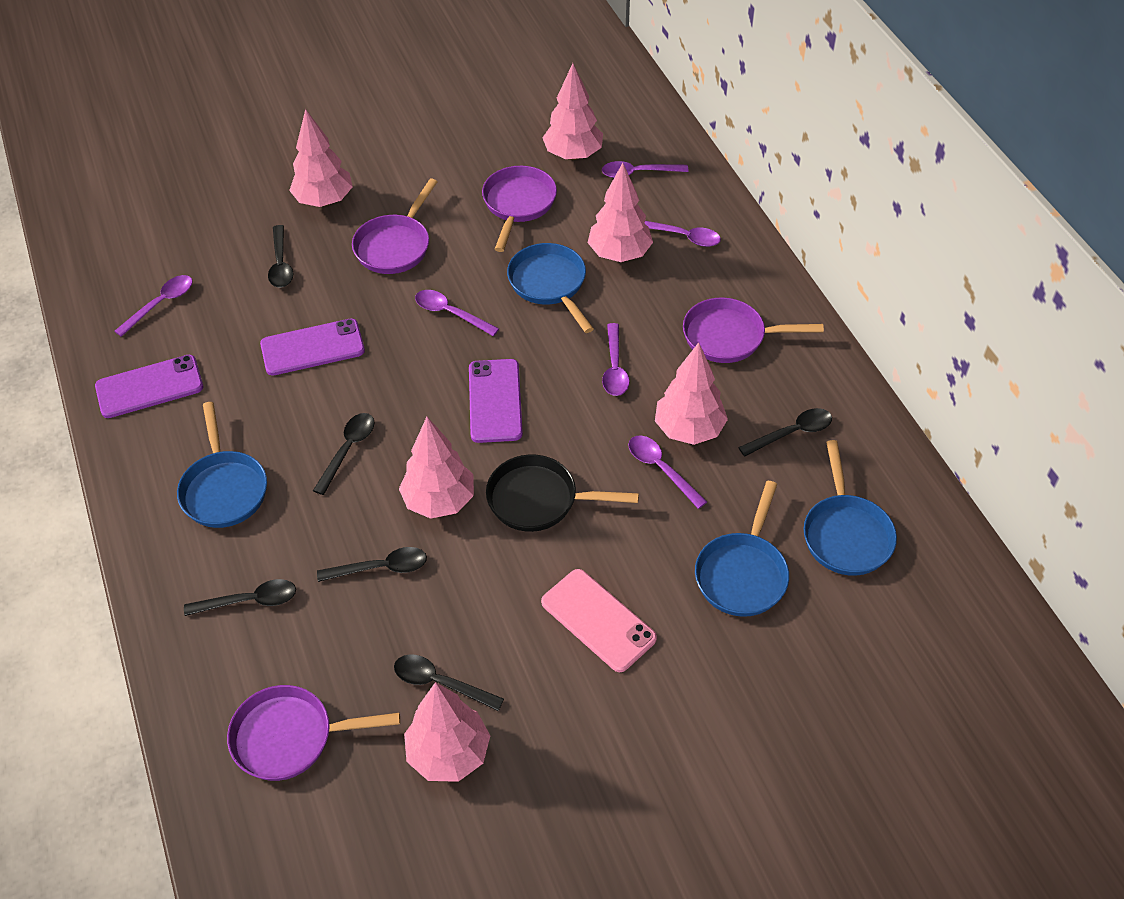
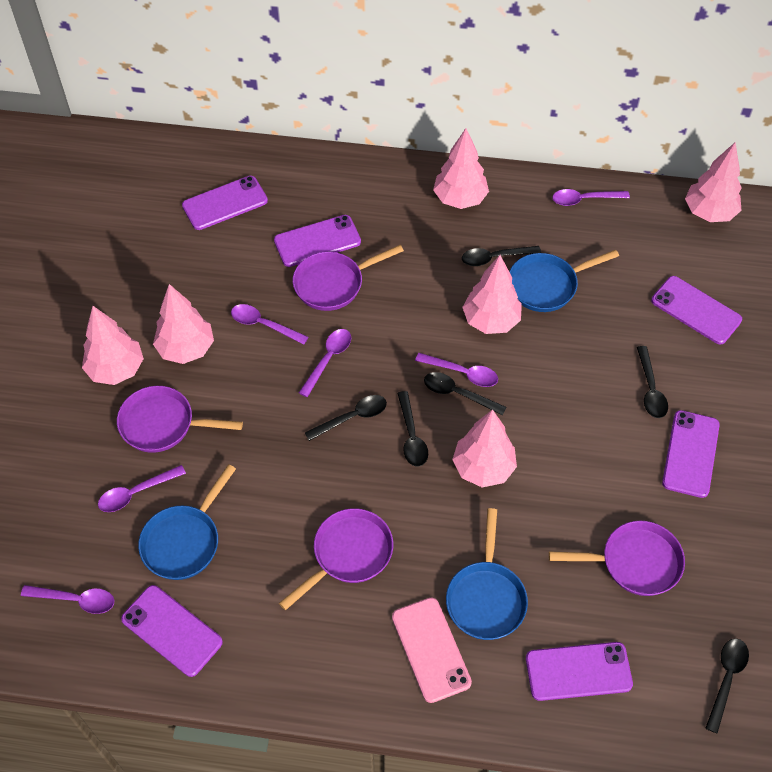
black pan: 1 -> 0
blue pan: 4 -> 3
purple phone: 3 -> 6

